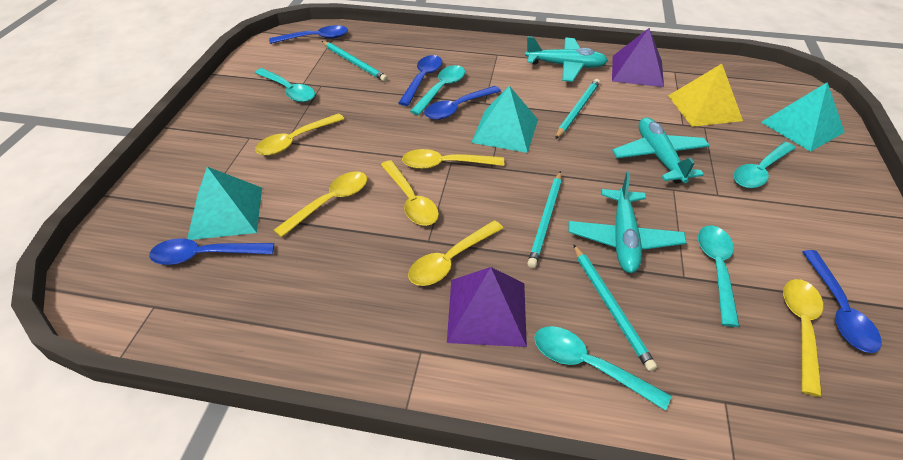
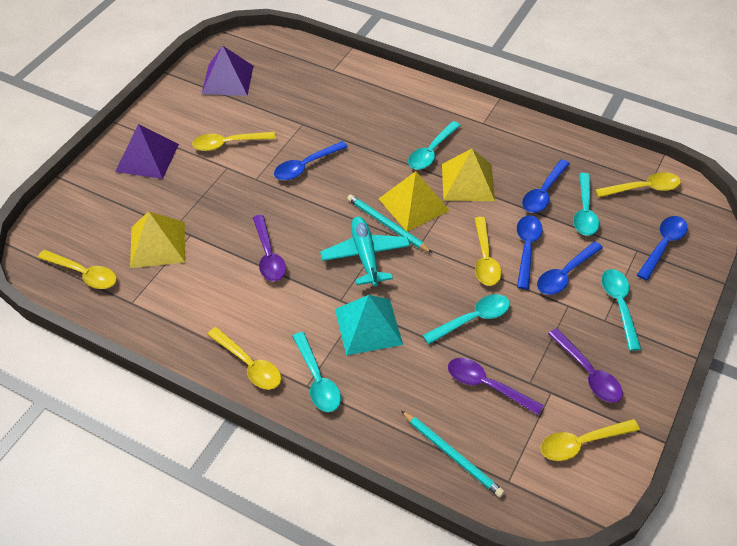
purple spoon: 0 -> 3
turquoise pencil: 4 -> 2
turquoise plane: 3 -> 1
turquoise pyramid: 3 -> 1
yellow pyramid: 1 -> 3

